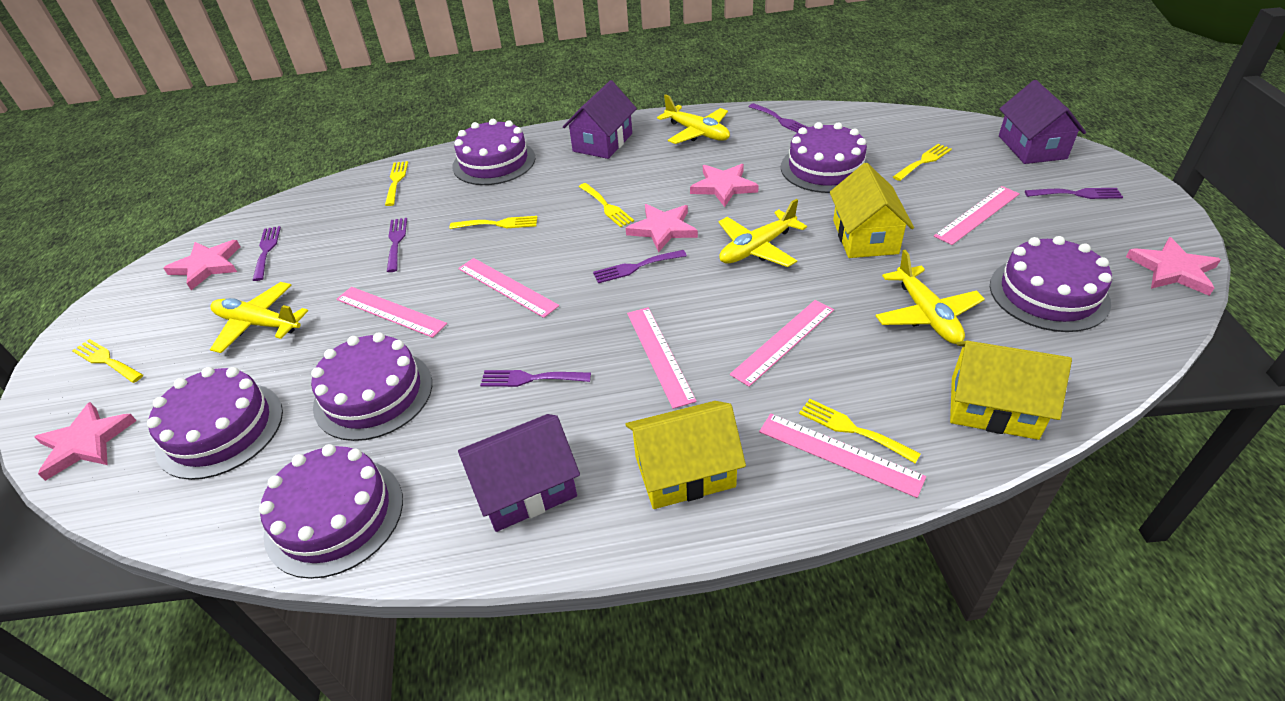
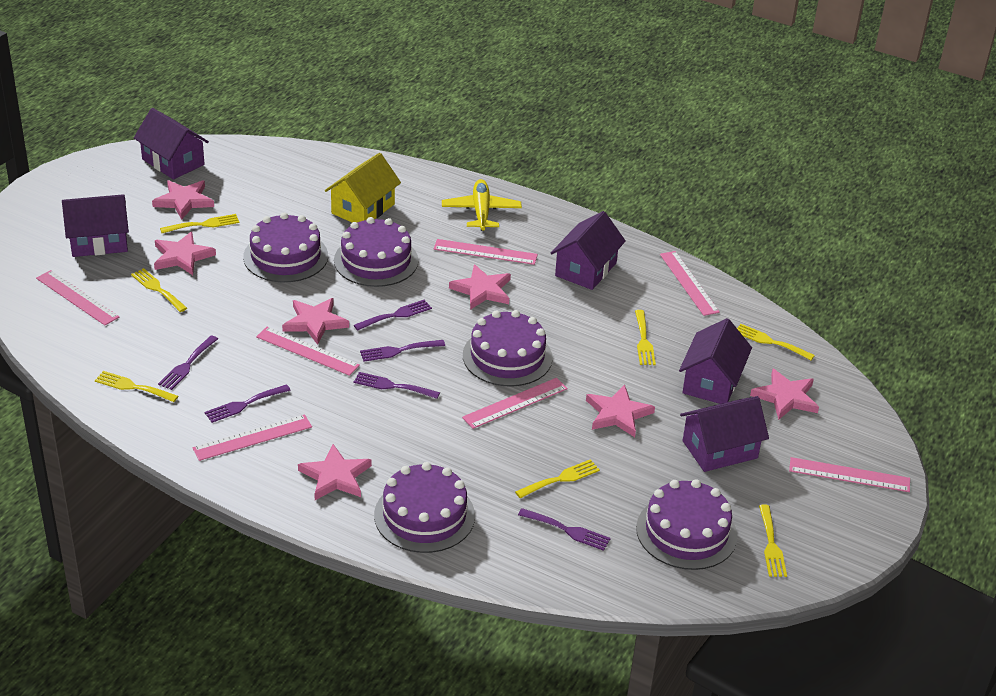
pink ruler: 6 -> 7
pink star: 5 -> 7
purple cake: 6 -> 5
purple house: 3 -> 5
yellow fork: 6 -> 7
yellow house: 3 -> 1
yellow plane: 4 -> 1

